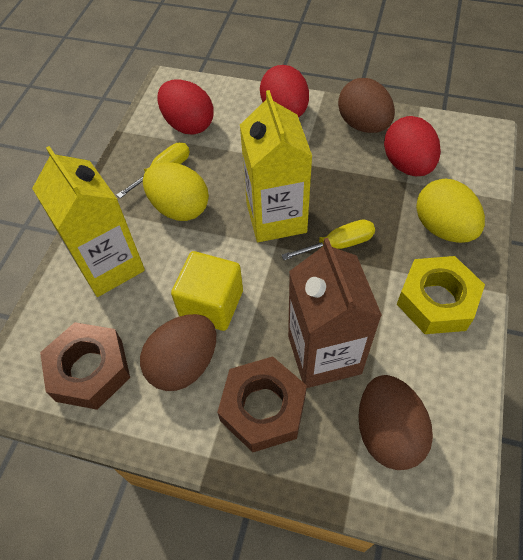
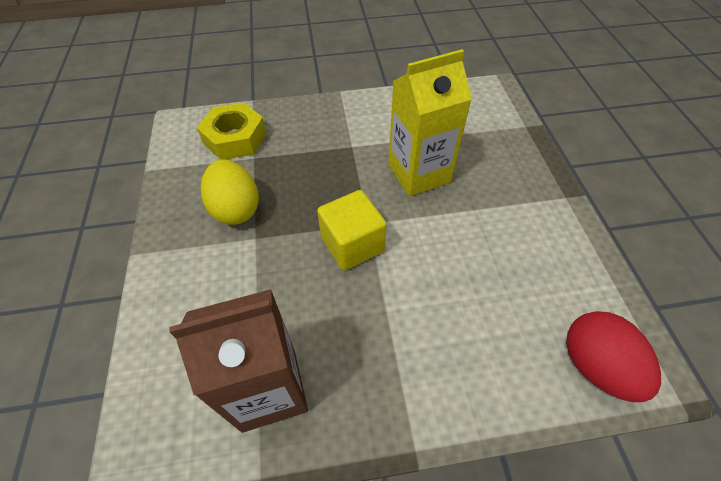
brown egg: 3 -> 0
brown nut: 2 -> 0
red egg: 3 -> 1
yellow carton: 2 -> 1
yellow egg: 2 -> 1
yellow screwdriver: 2 -> 0

